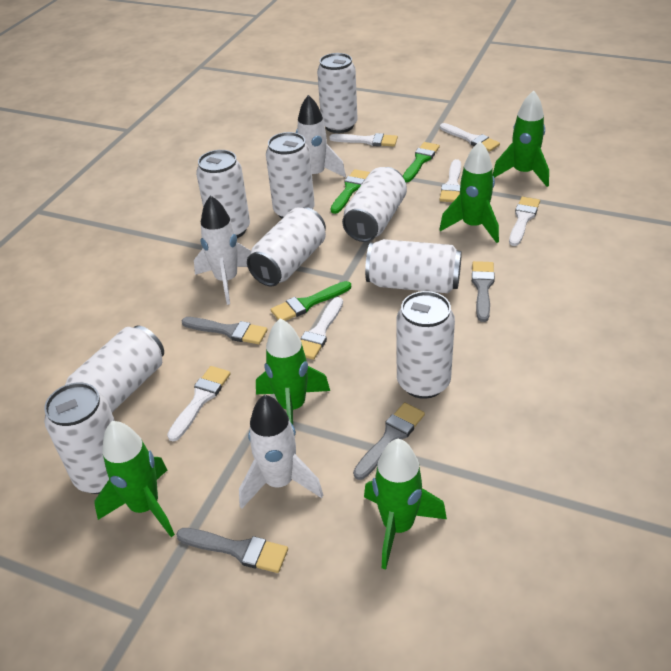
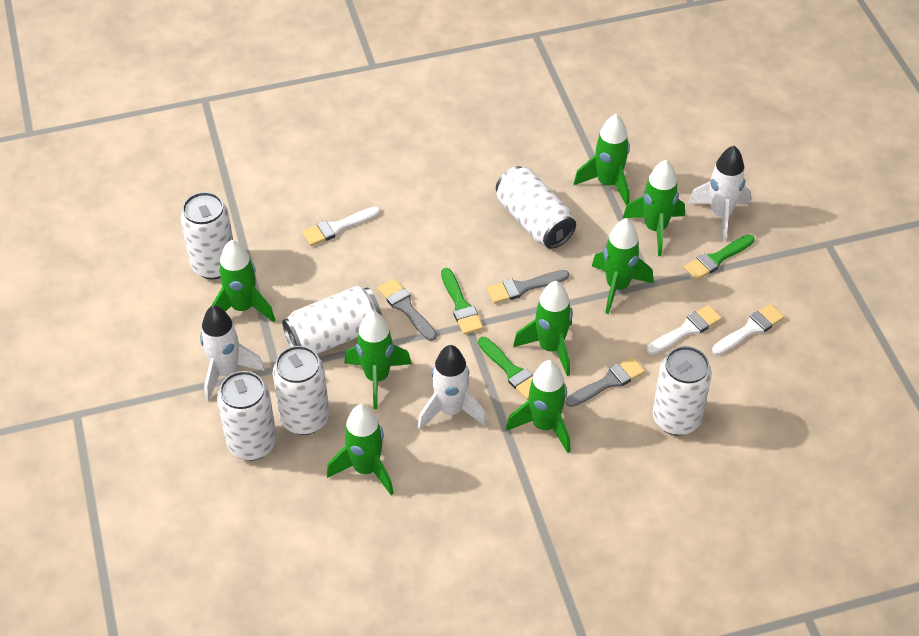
green rocket: 5 -> 8
grey brush: 4 -> 3
white brush: 6 -> 3
white can: 9 -> 6

